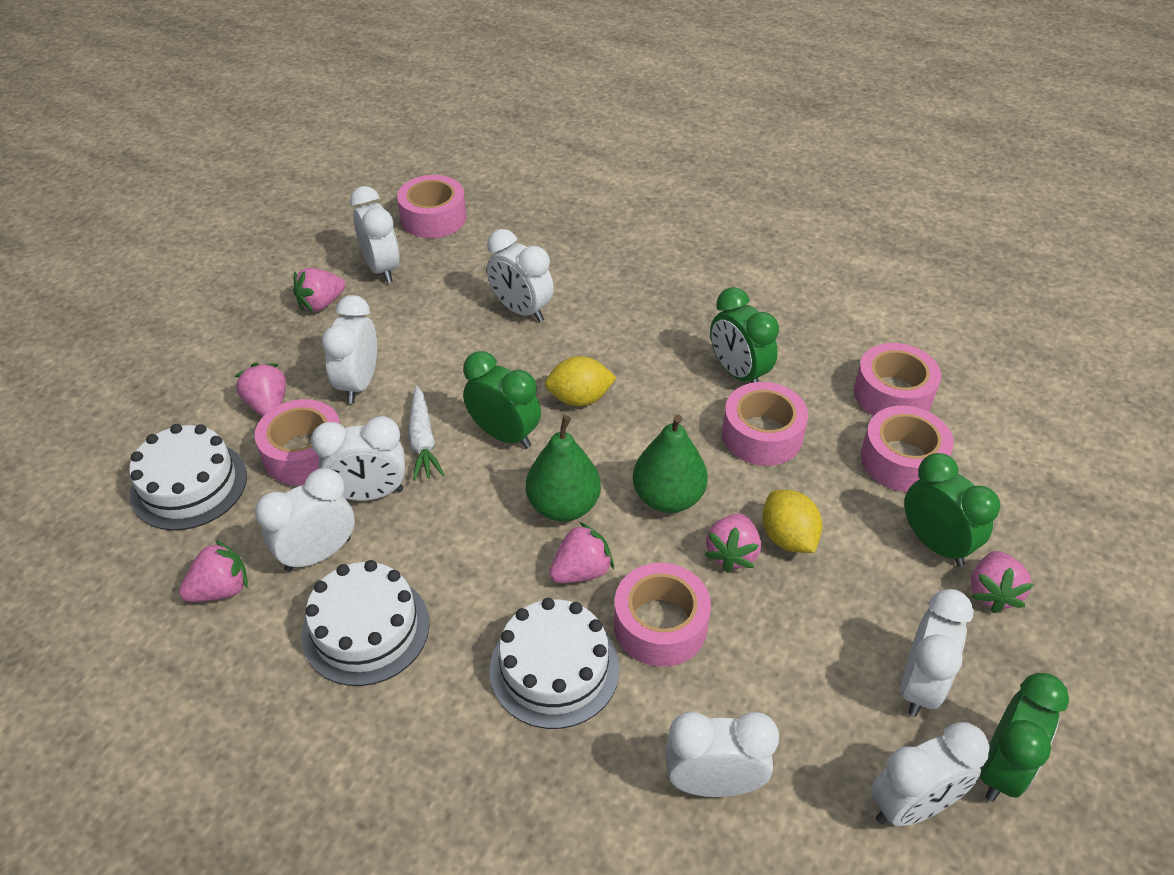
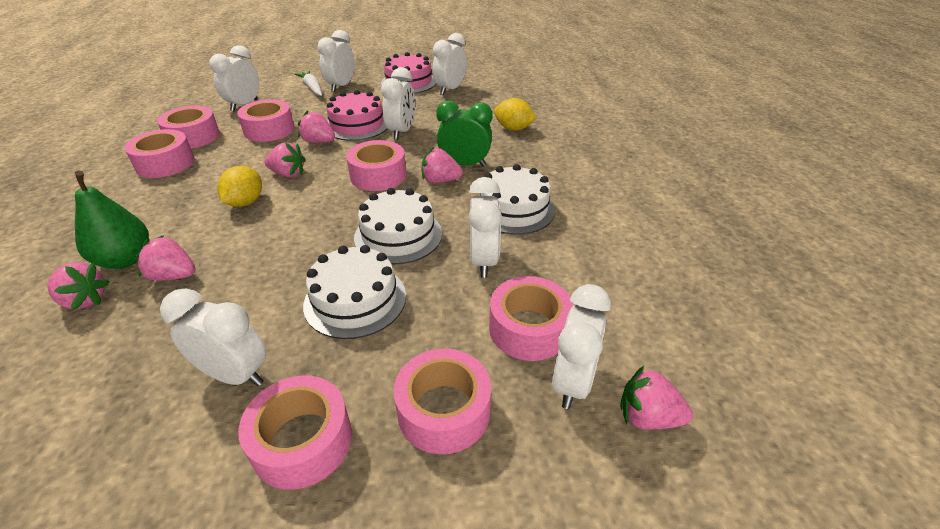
green clock: 4 -> 1
green pear: 2 -> 1
pink cake: 0 -> 2
pink tape: 6 -> 7
white clock: 8 -> 7

